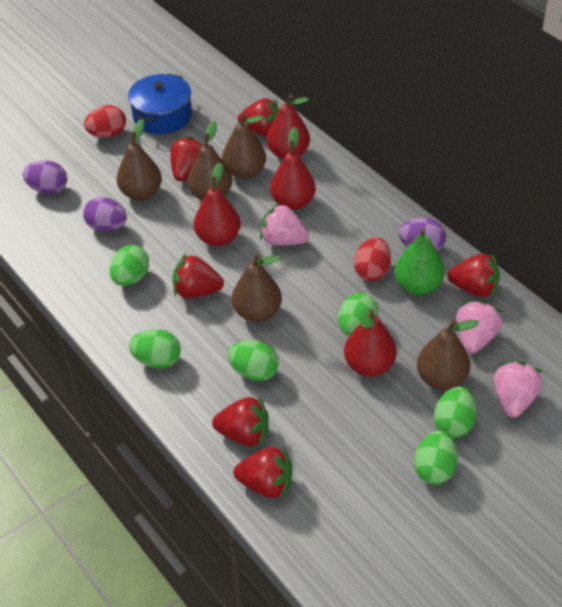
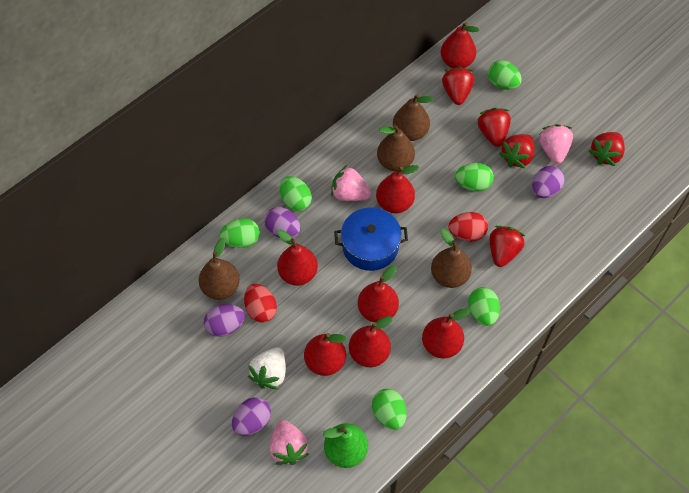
brown pear: 5 -> 4
purple egg: 3 -> 4
red pear: 4 -> 7
red strawberry: 6 -> 5
white strawberry: 0 -> 1

